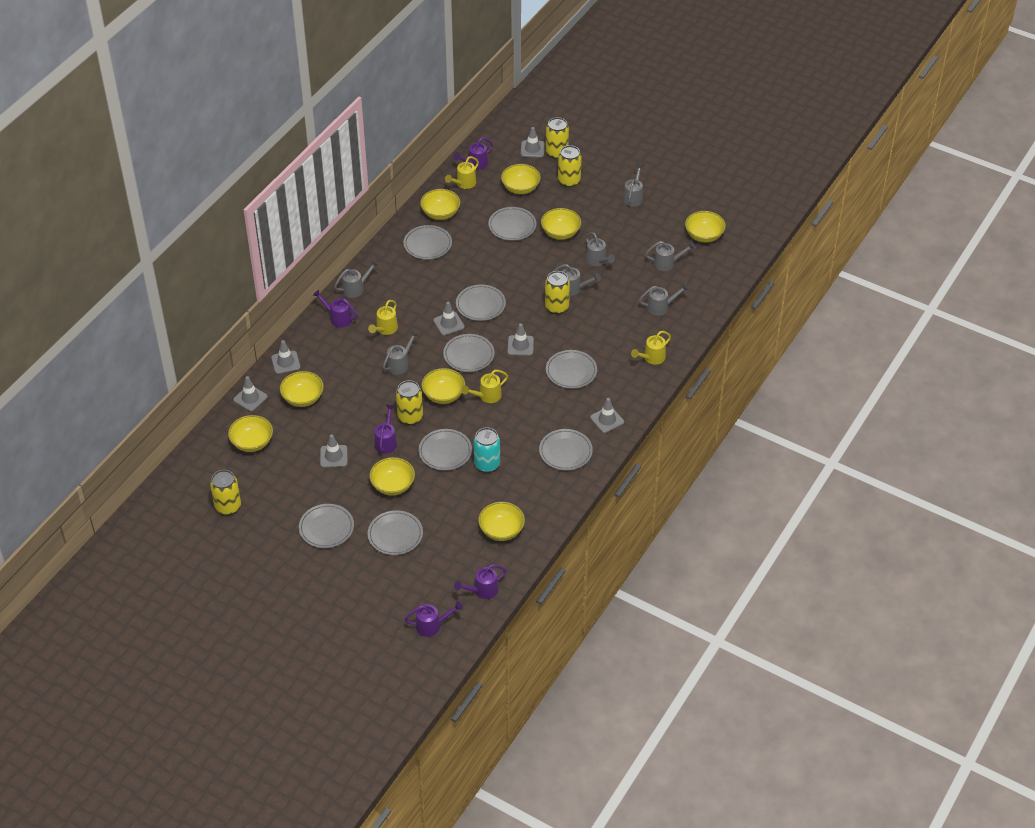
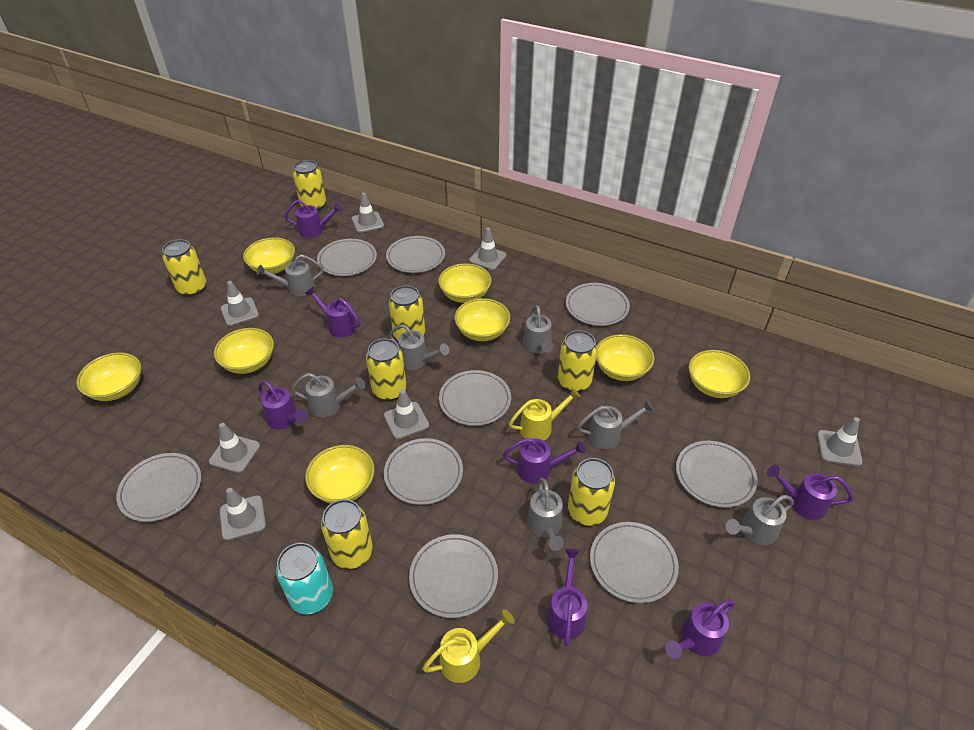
purple watering can: 5 -> 7
yellow bowl: 9 -> 8
yellow can: 5 -> 7
yellow watering can: 4 -> 2

